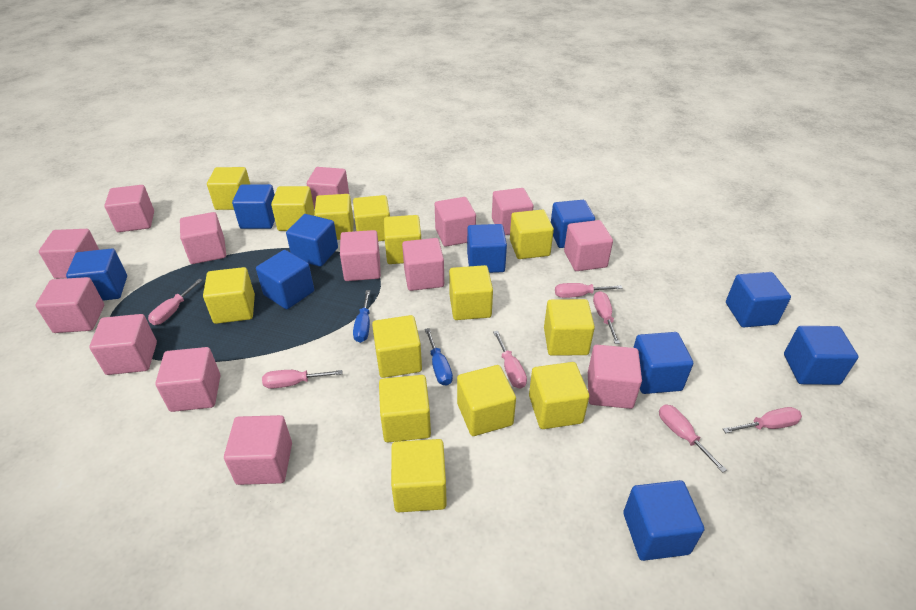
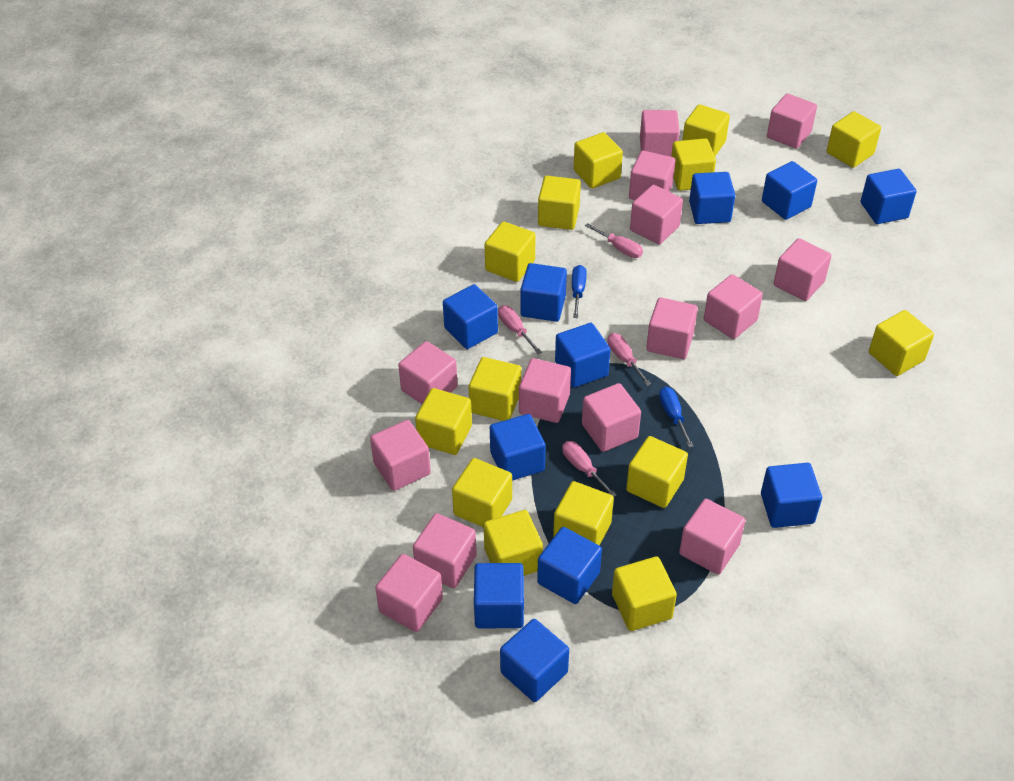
blue cube: 10 -> 11
pink screwdriver: 7 -> 4

